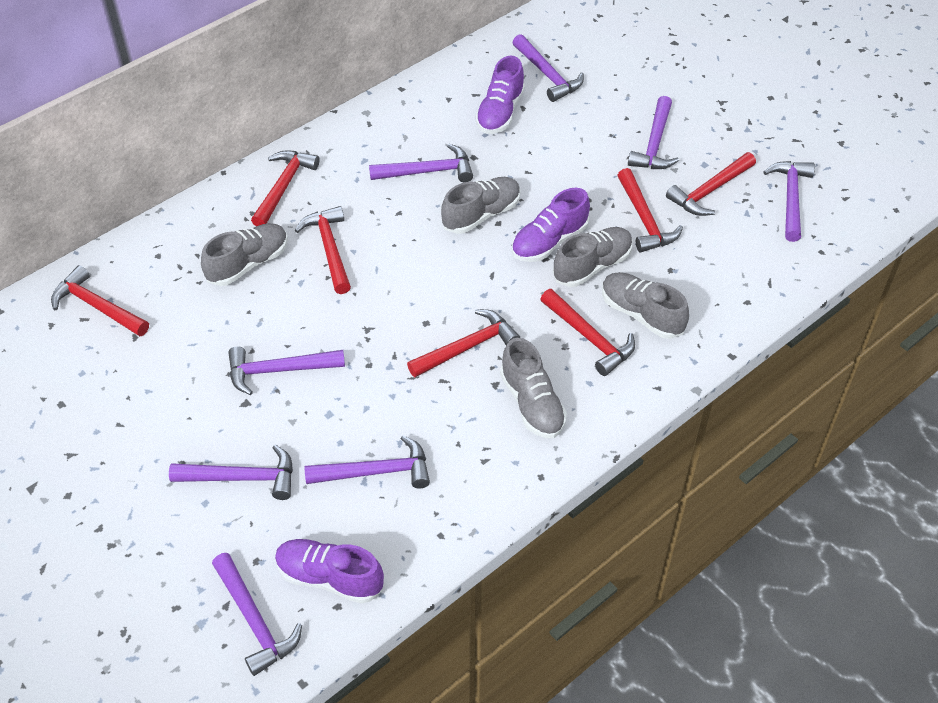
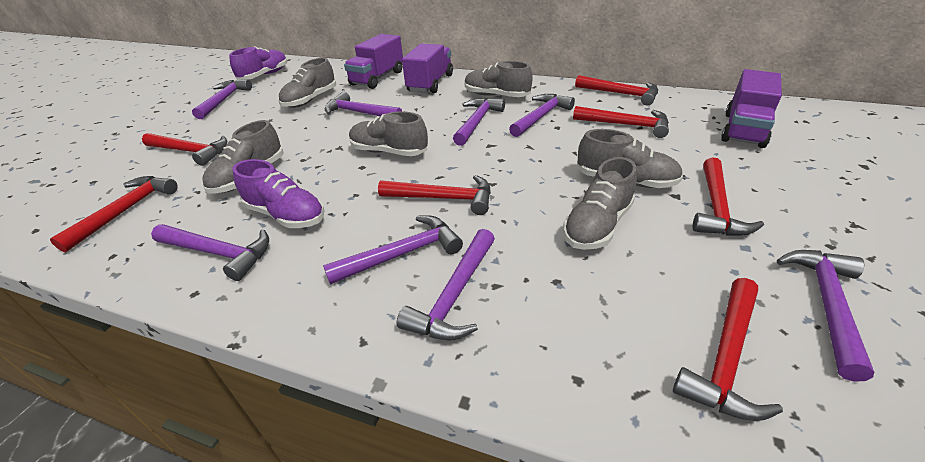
grey shoe: 5 -> 6
purple shoe: 3 -> 2
purple truck: 0 -> 3

